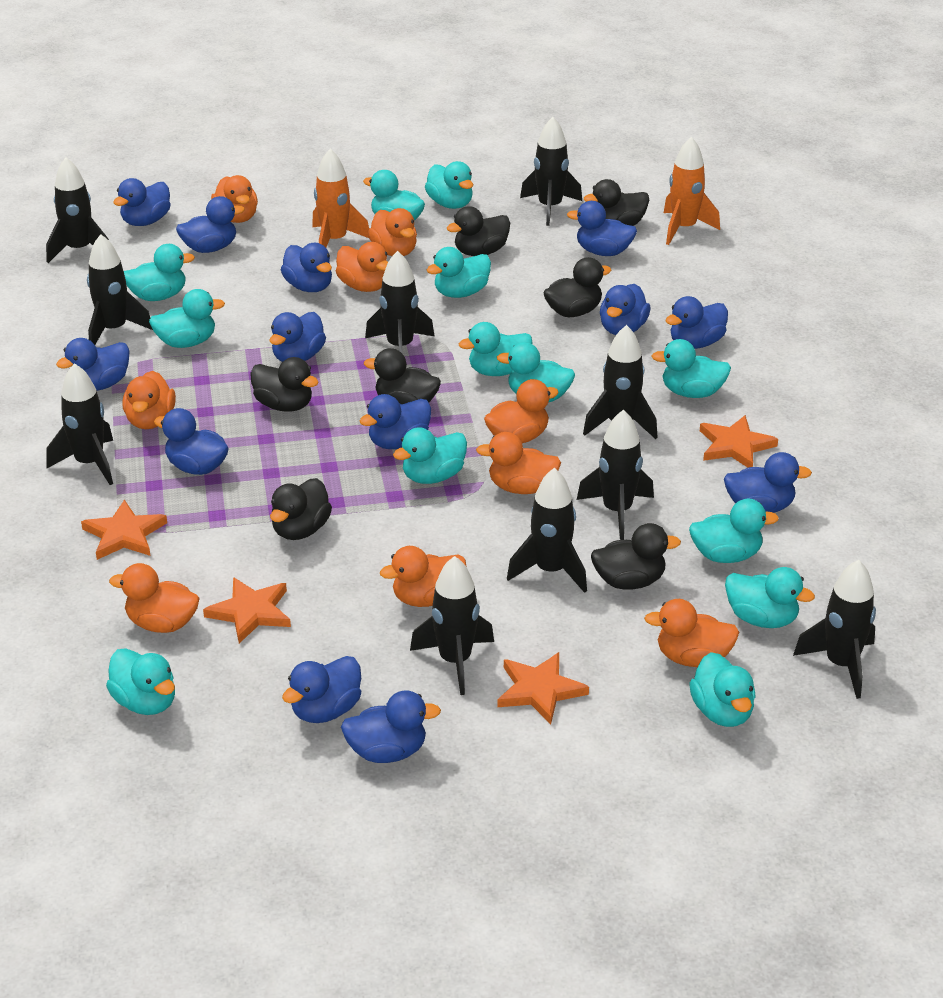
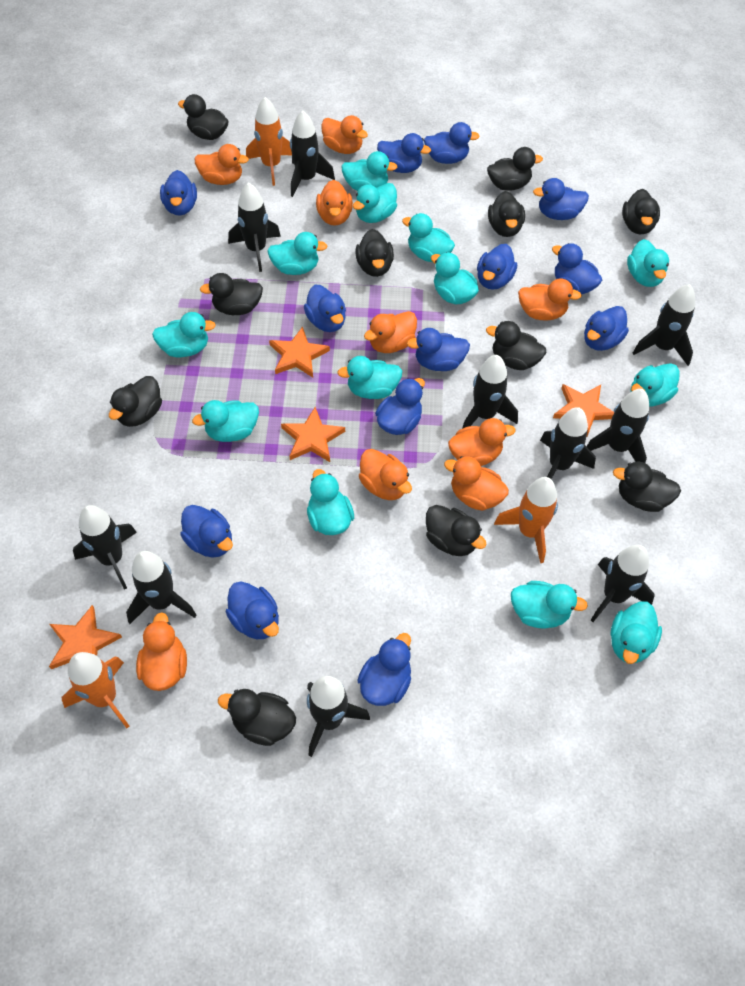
black duck: 7 -> 11
orange rocket: 2 -> 3

